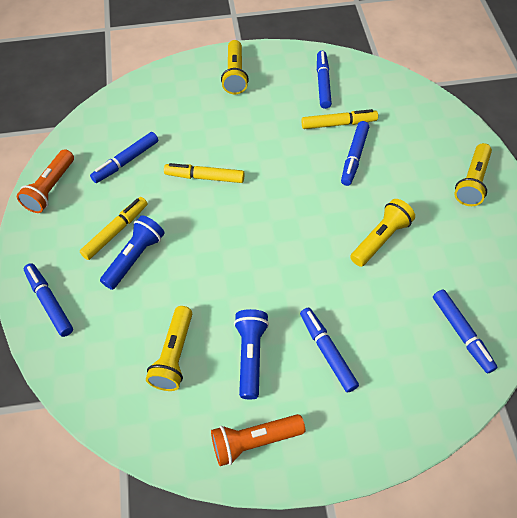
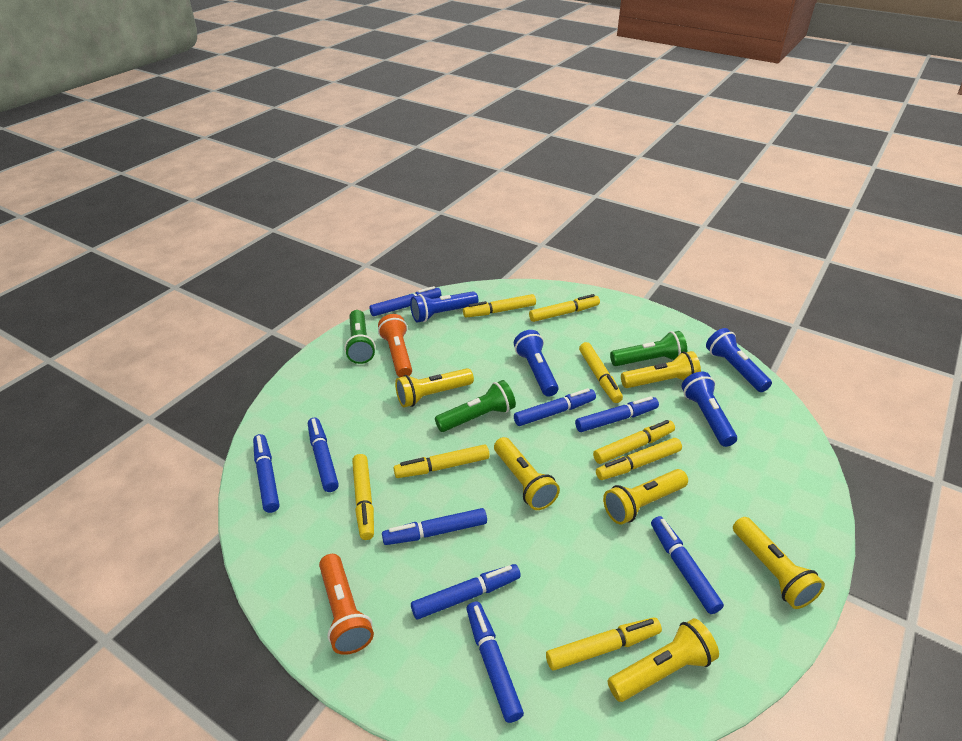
blue flashlight: 2 -> 4
blue marker: 6 -> 9
green flashlight: 0 -> 3
yellow flashlight: 4 -> 6
yellow marker: 3 -> 8

